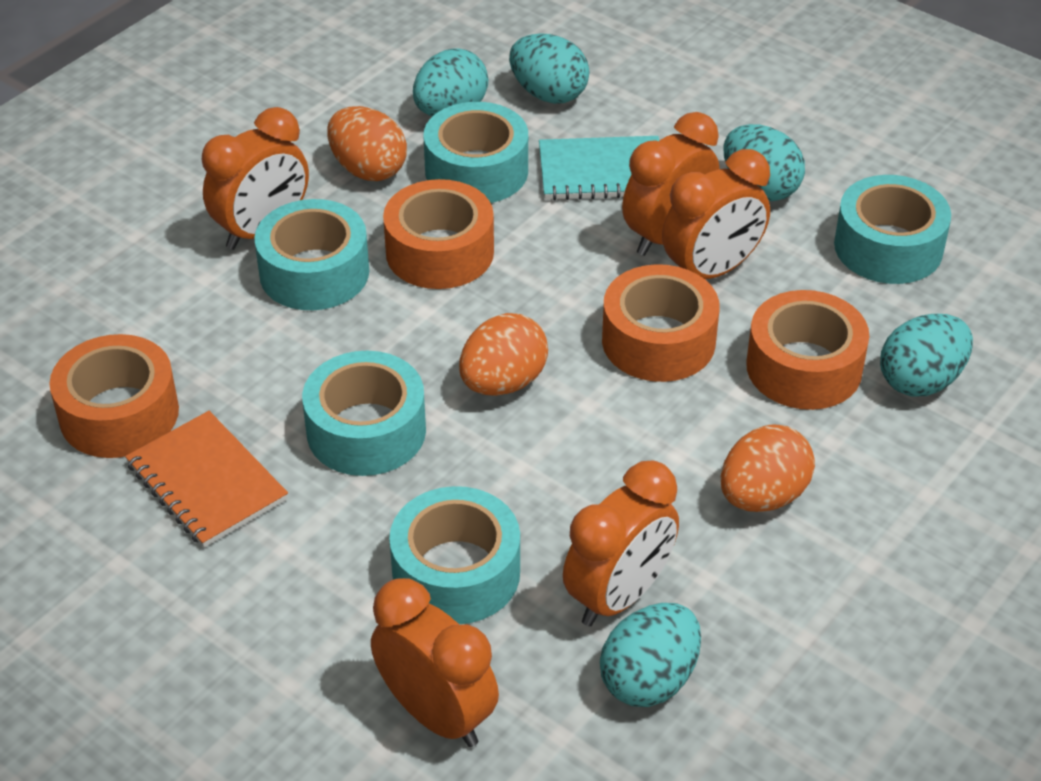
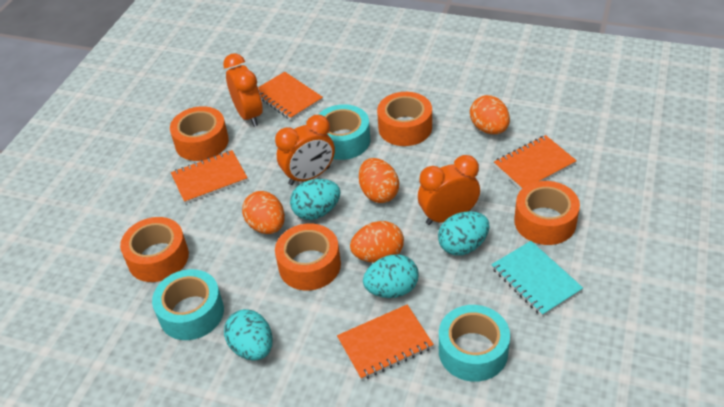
orange clock: 5 -> 3
orange egg: 3 -> 4
orange notebook: 1 -> 4
orange tape: 4 -> 5
turquoise egg: 5 -> 4
turquoise tape: 5 -> 3

